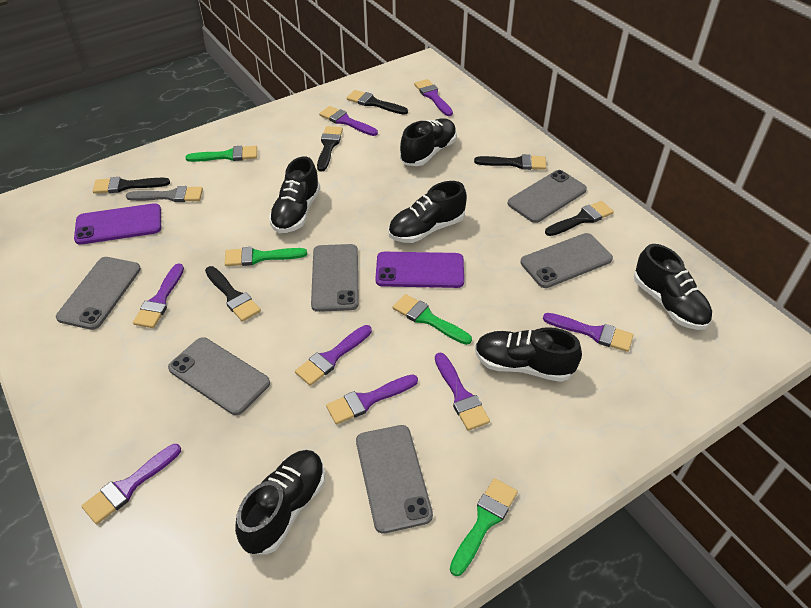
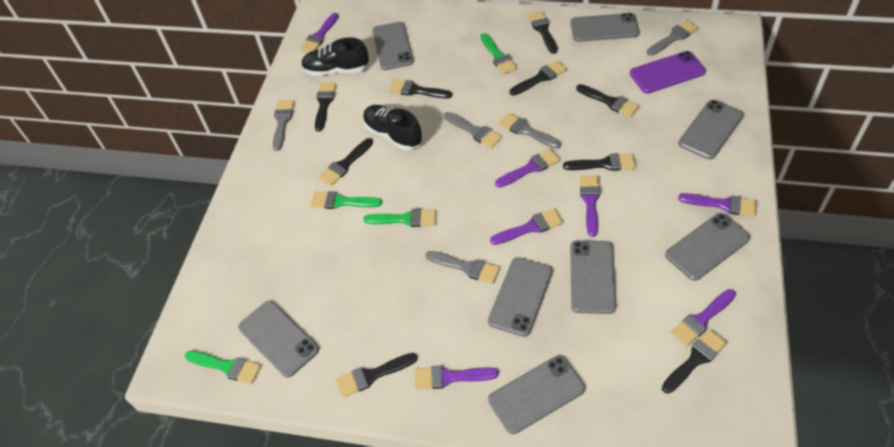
black brush: 6 -> 9
black shoe: 6 -> 2
grey brush: 1 -> 5
grey phone: 6 -> 8
purple brush: 8 -> 7
purple phone: 2 -> 1

